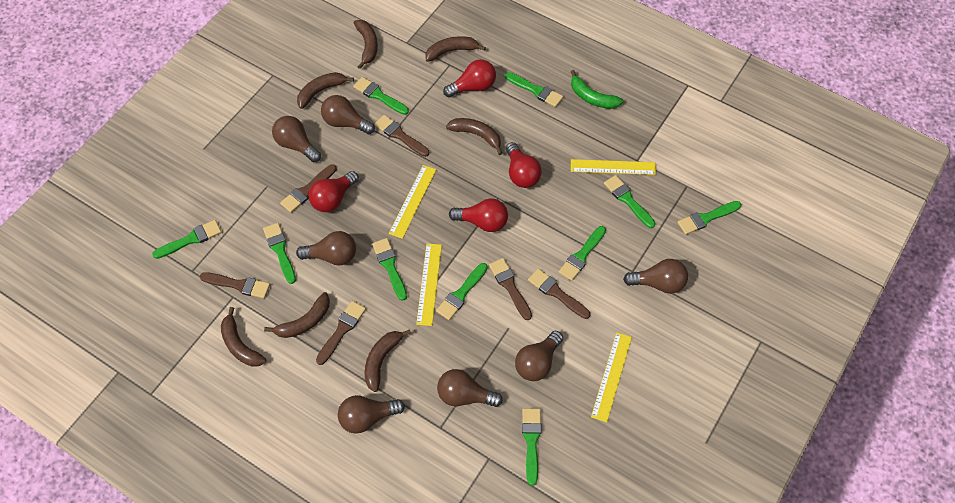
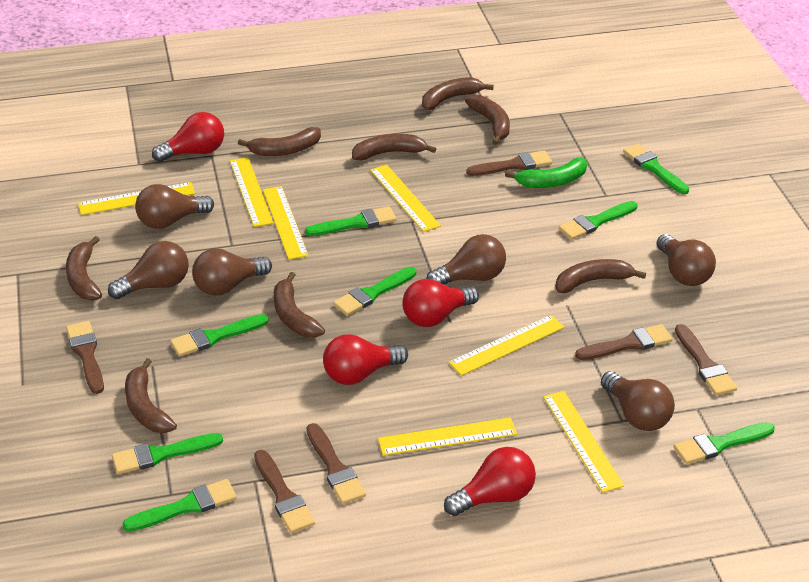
brown banana: 7 -> 8
brown light bulb: 7 -> 6
green brush: 10 -> 8
yellow ruler: 4 -> 7

